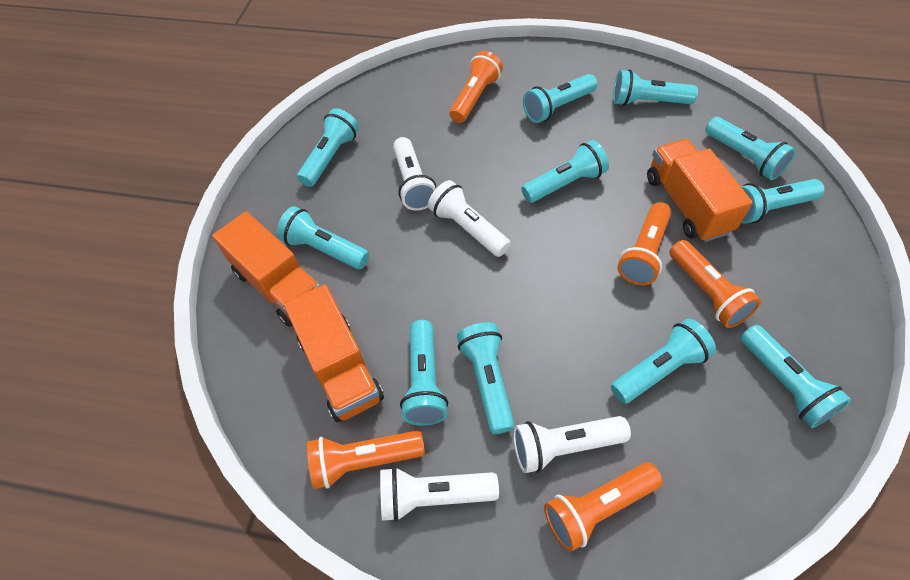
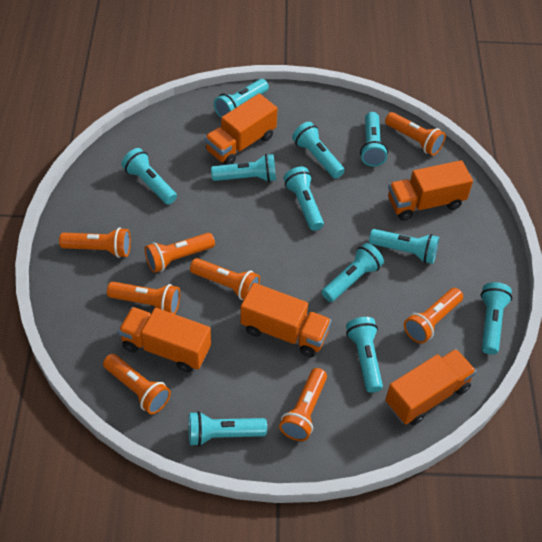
orange flashlight: 5 -> 8
orange truck: 3 -> 5
white flashlight: 4 -> 0

